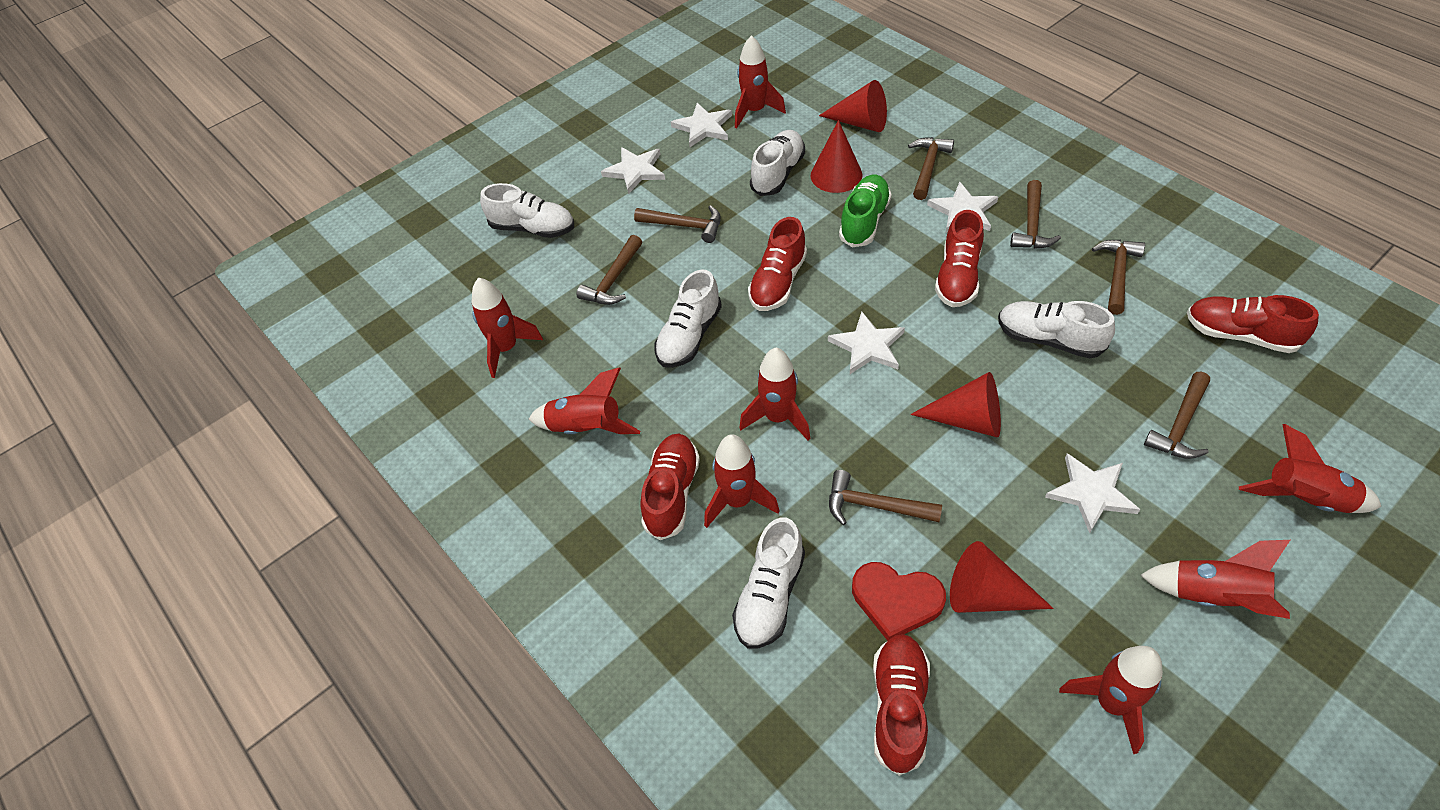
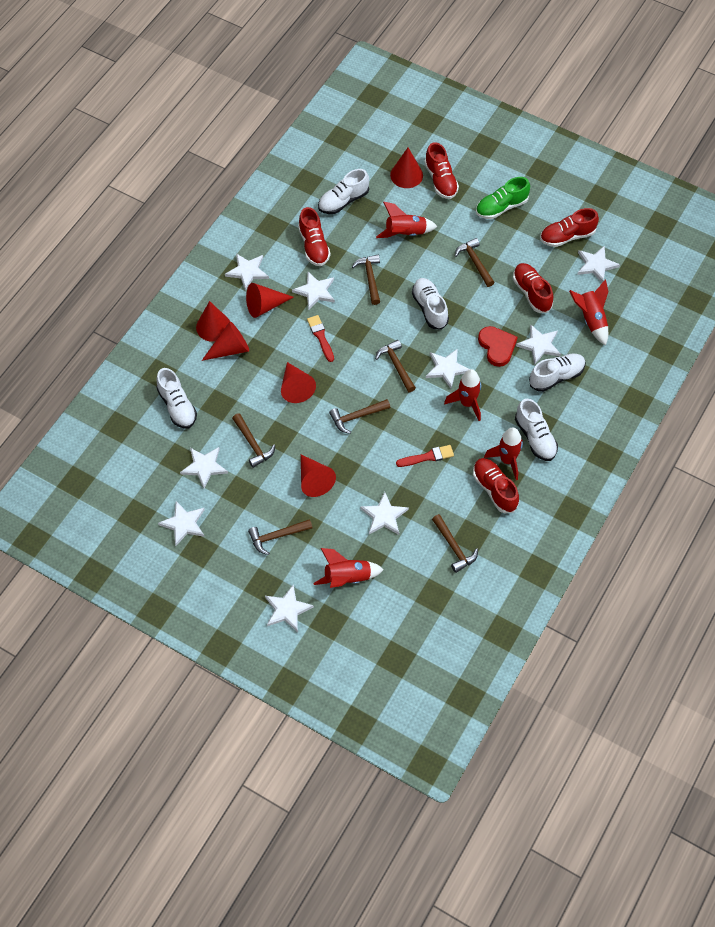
red brush: 0 -> 2
red cone: 4 -> 6
red rocket: 8 -> 5
white star: 5 -> 9

